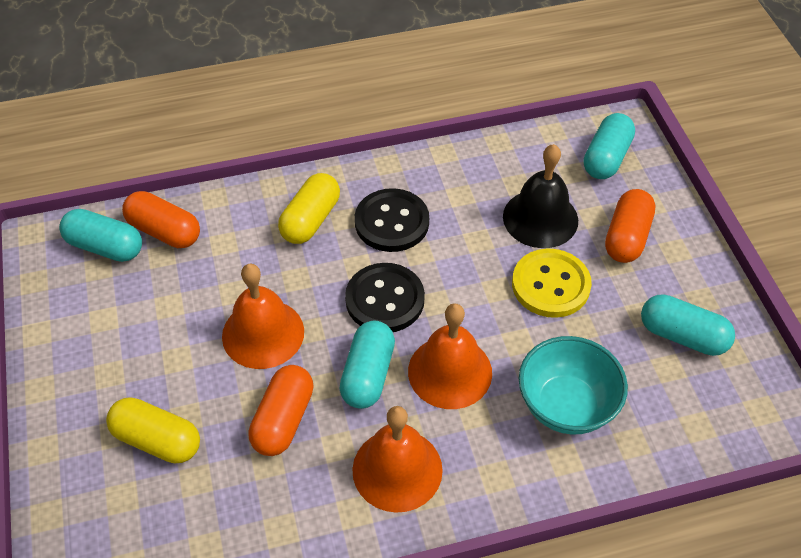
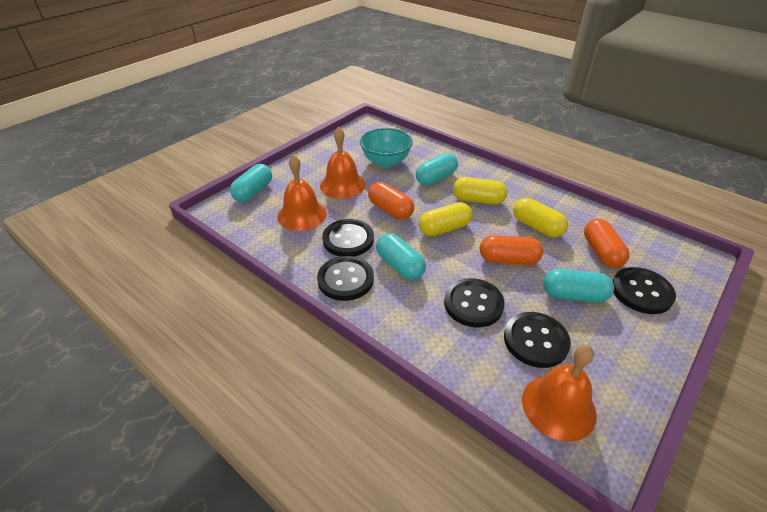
black bell: 1 -> 0
black button: 2 -> 5
yellow button: 1 -> 0
yellow capsule: 2 -> 3

